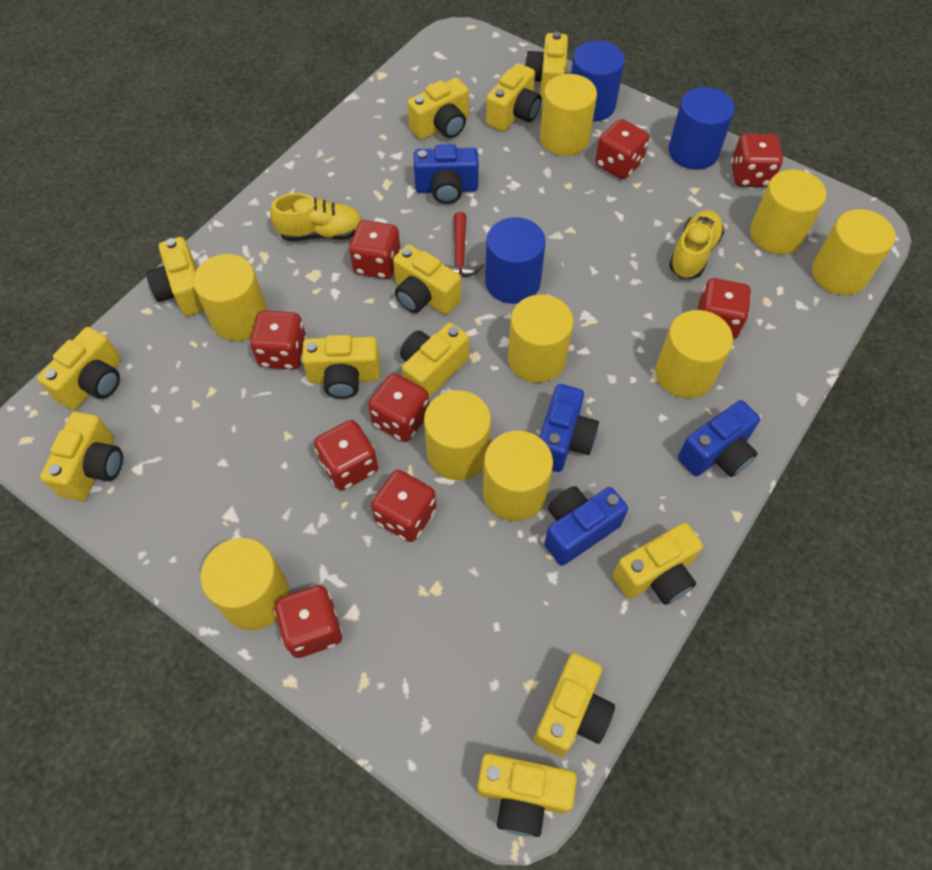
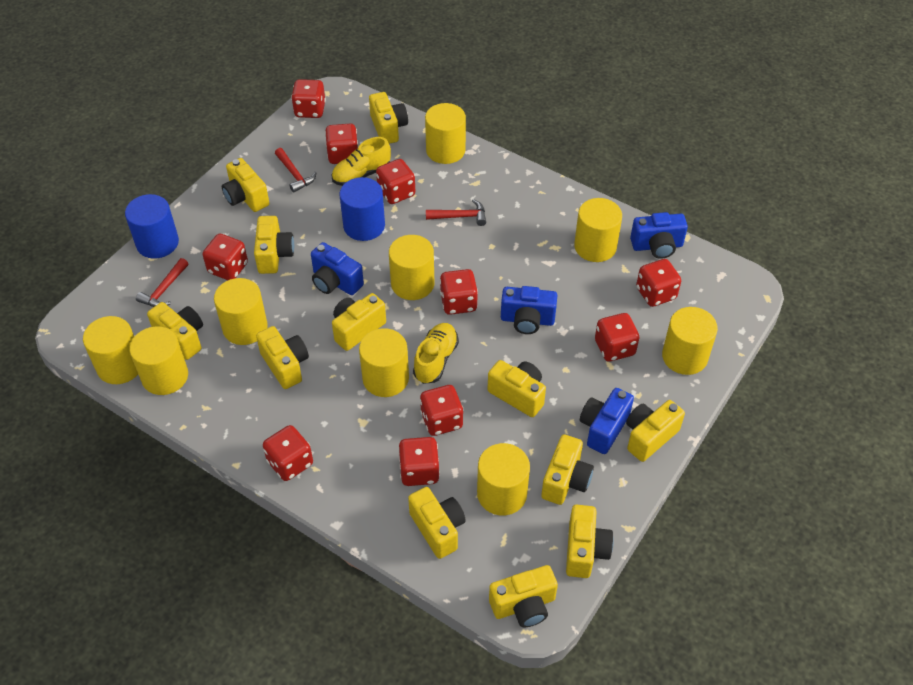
blue cylinder: 3 -> 2
red dice: 9 -> 10
red hammer: 1 -> 3

